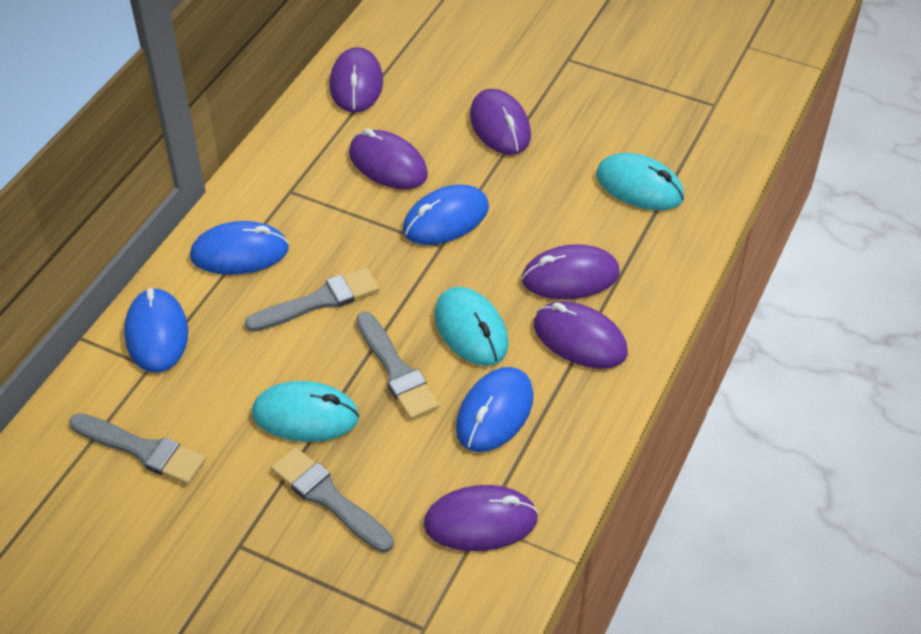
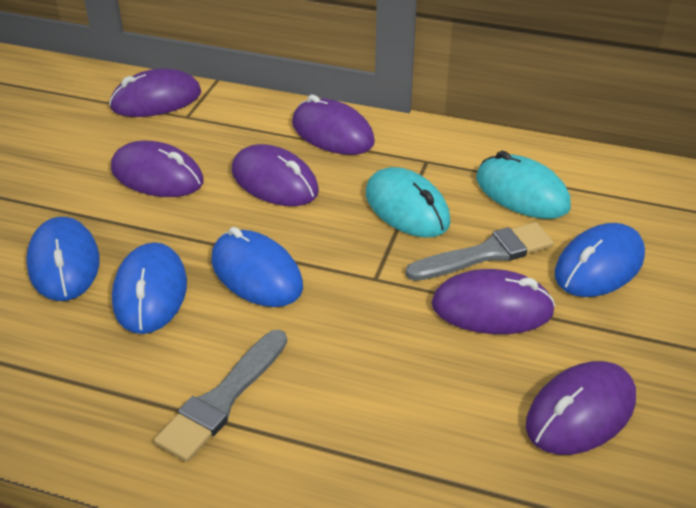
grey brush: 4 -> 2
turquoise mouse: 3 -> 2

